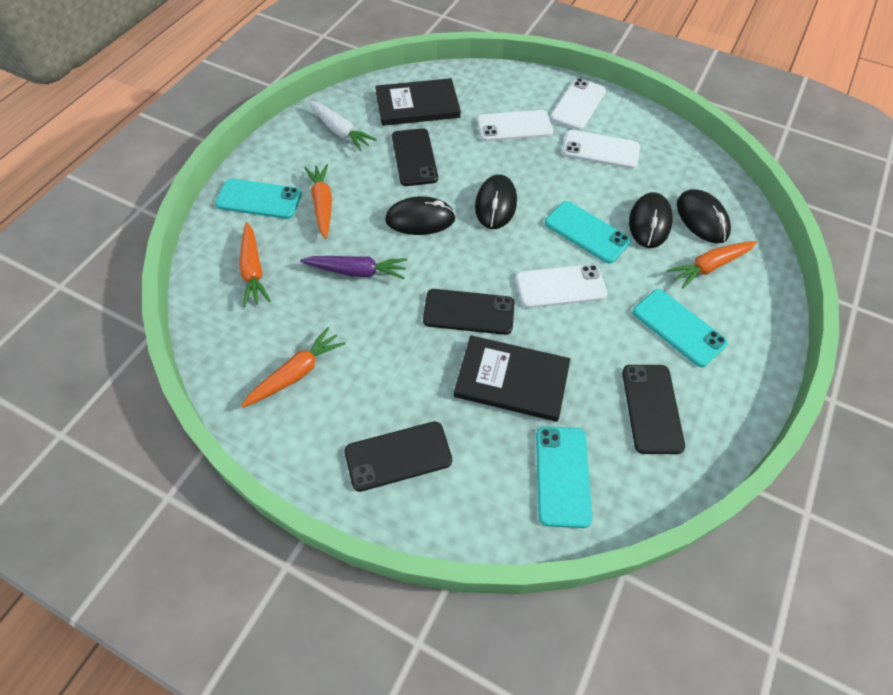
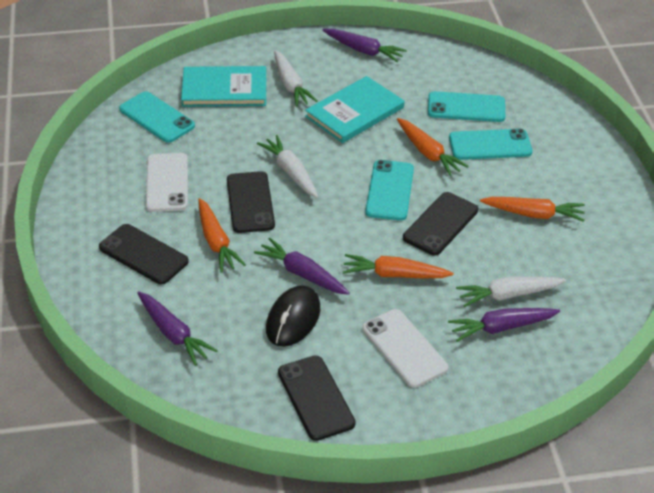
black book: 2 -> 0
black mouse: 4 -> 1
purple carrot: 1 -> 4
turquoise book: 0 -> 2
white carrot: 1 -> 3
white phone: 4 -> 2

